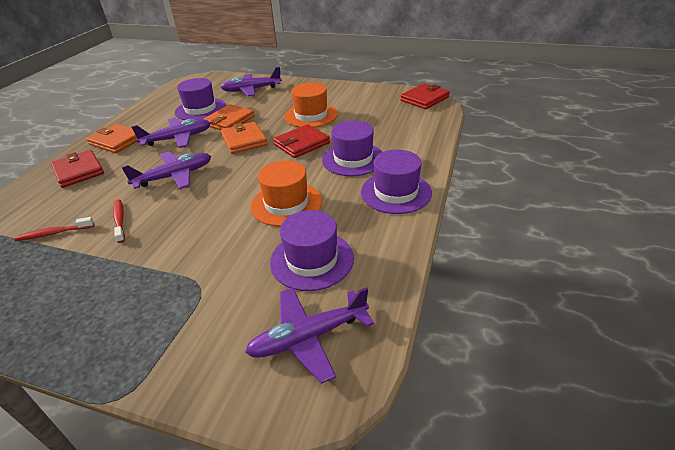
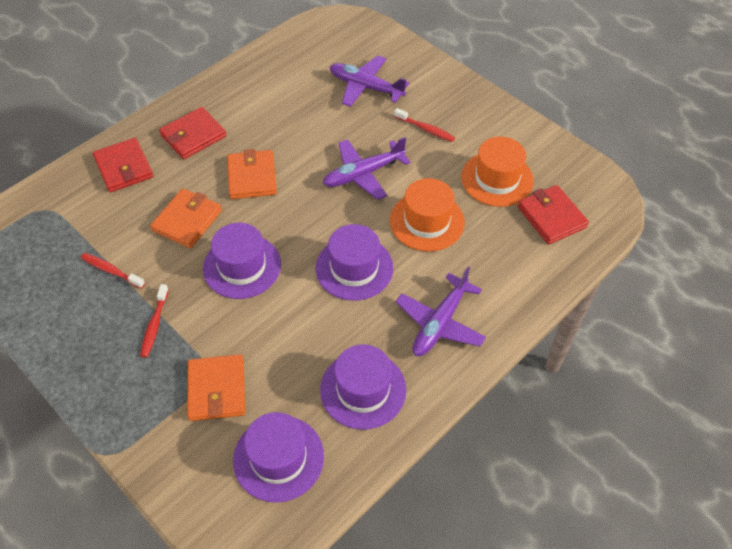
purple plane: 4 -> 3
red toothbrush: 2 -> 3

